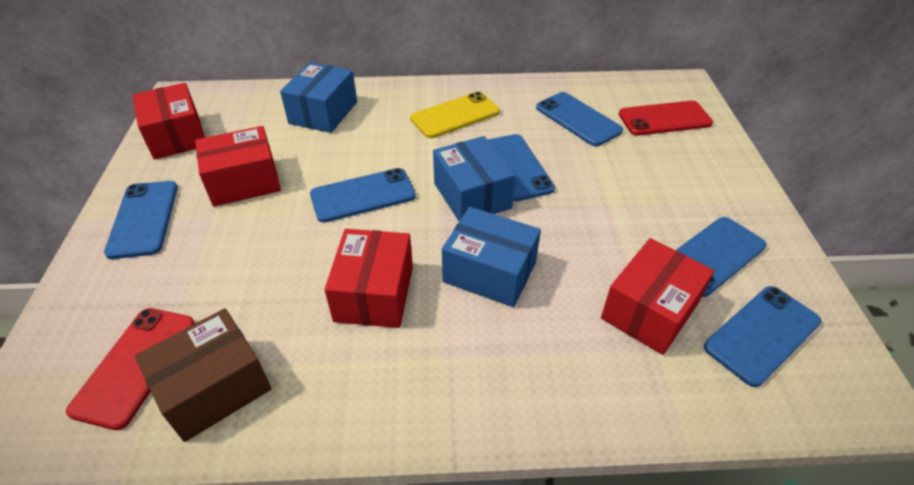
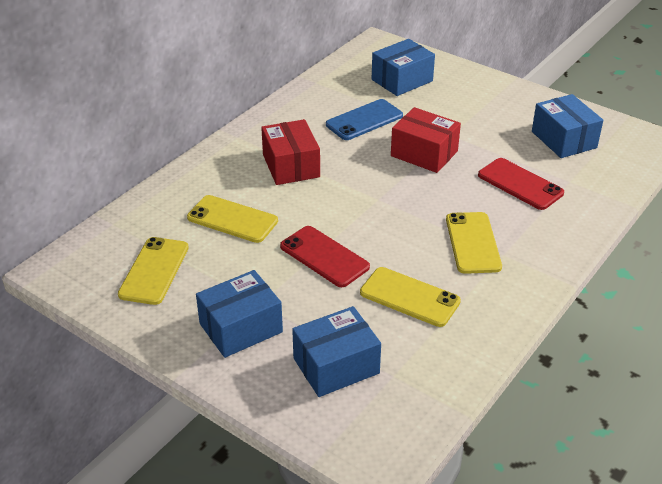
blue box: 3 -> 4
blue phone: 6 -> 1
brown box: 1 -> 0
red box: 4 -> 2
yellow phone: 1 -> 4

